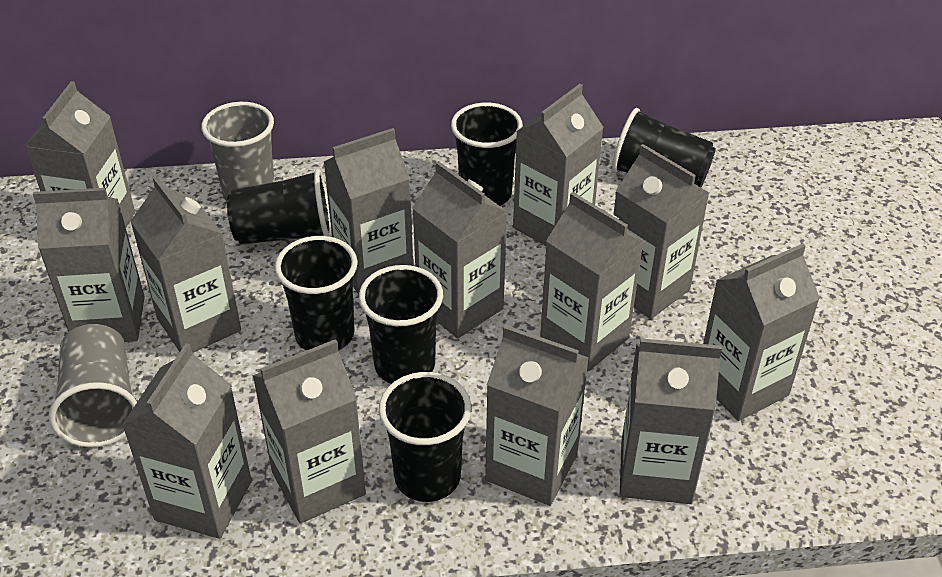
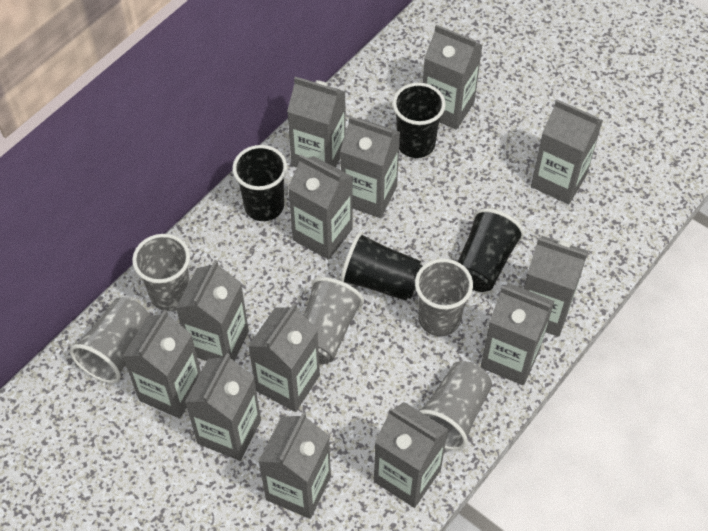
black cup: 6 -> 4
grey cup: 2 -> 5

